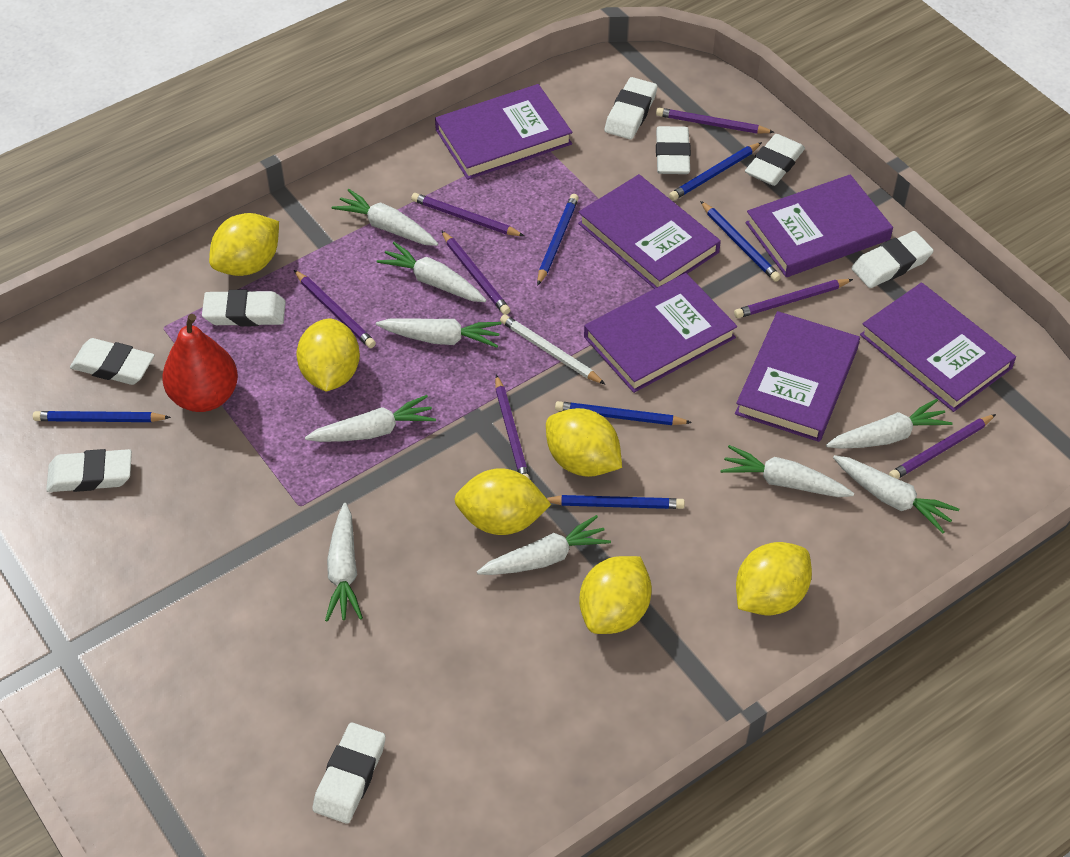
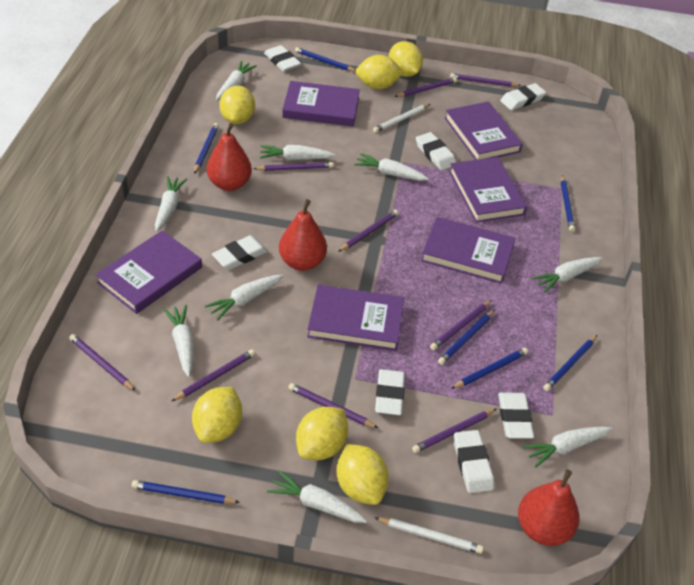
blue pencil: 6 -> 7
purple pencil: 7 -> 9
red pear: 1 -> 3
white eraser: 8 -> 7
white pencil: 1 -> 2

